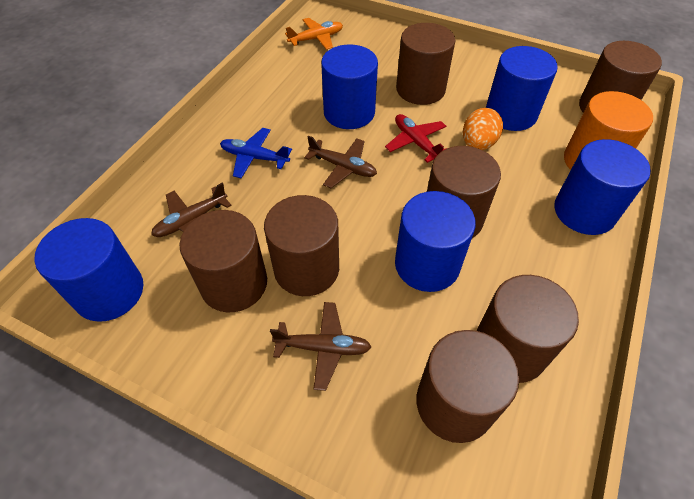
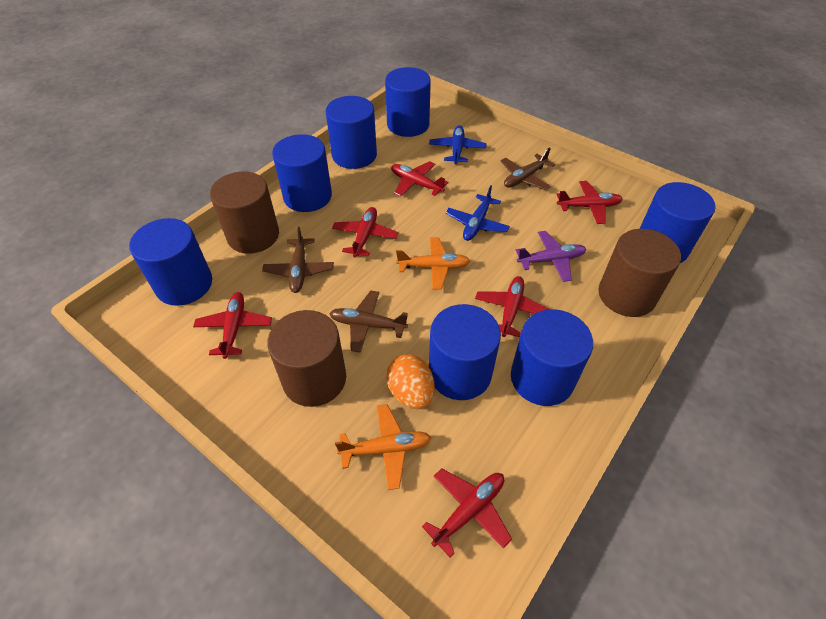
blue cylinder: 5 -> 7
blue plane: 1 -> 2
brown cylinder: 7 -> 3
orange cylinder: 1 -> 0
orange plane: 1 -> 2
purple plane: 0 -> 1
red plane: 1 -> 6

